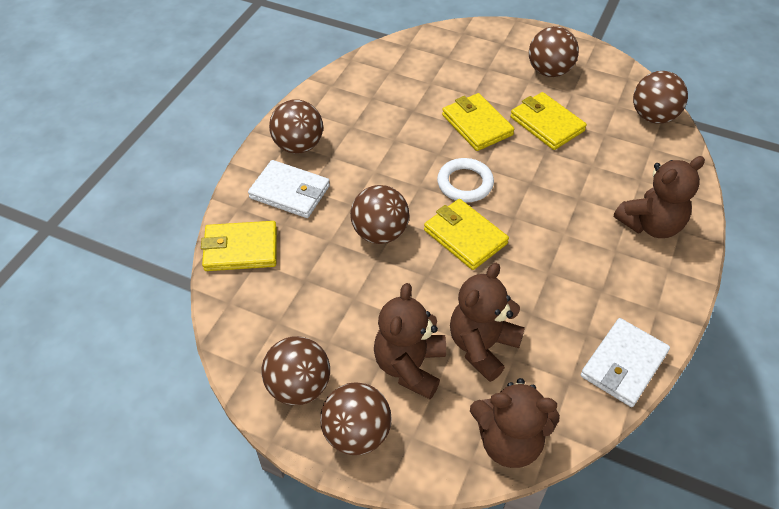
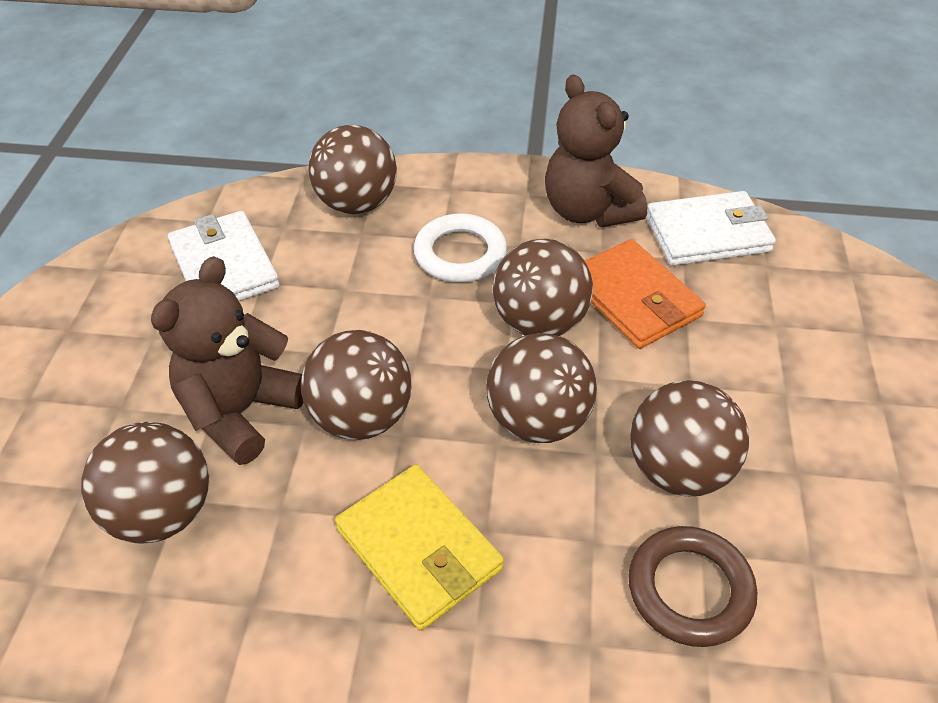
brown ring: 0 -> 1
brown teddy bear: 4 -> 2
orange wallet: 0 -> 1
yellow wallet: 4 -> 1

